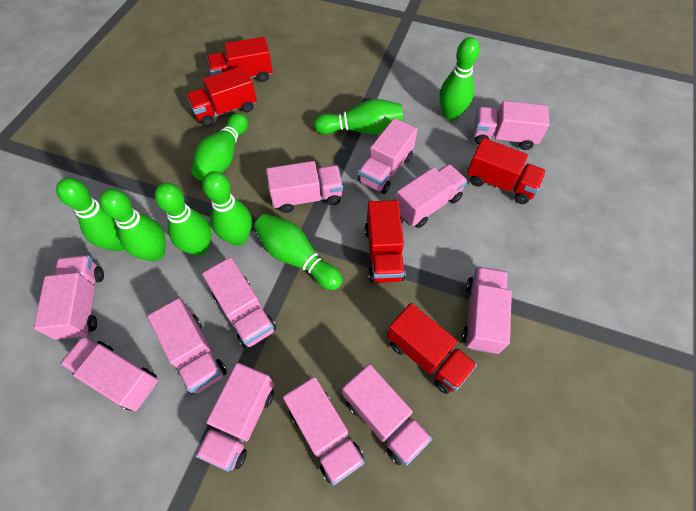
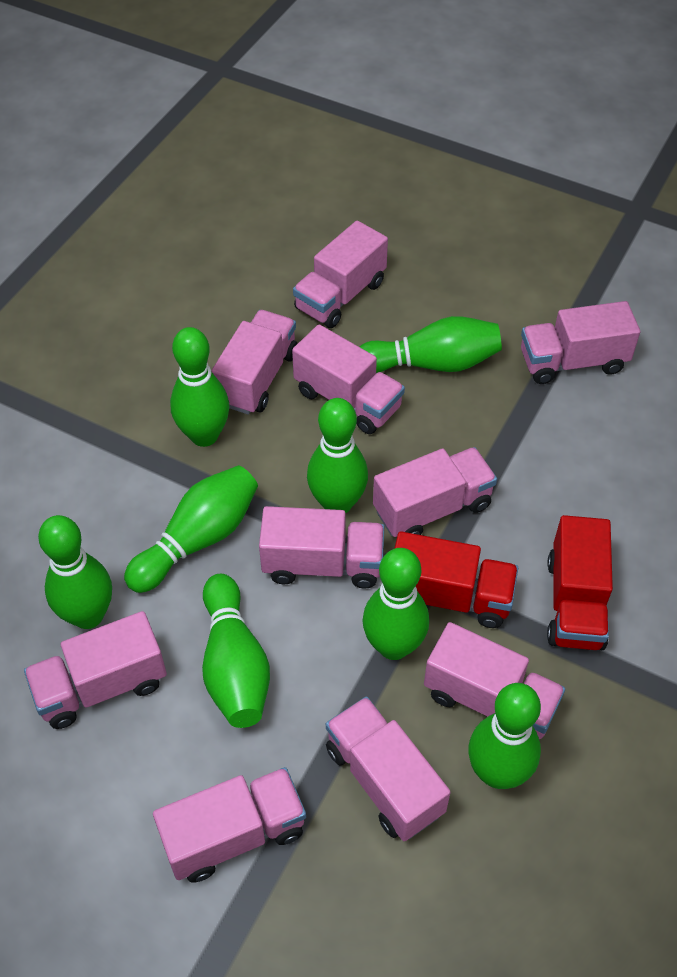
pink truck: 12 -> 10
red truck: 5 -> 2

